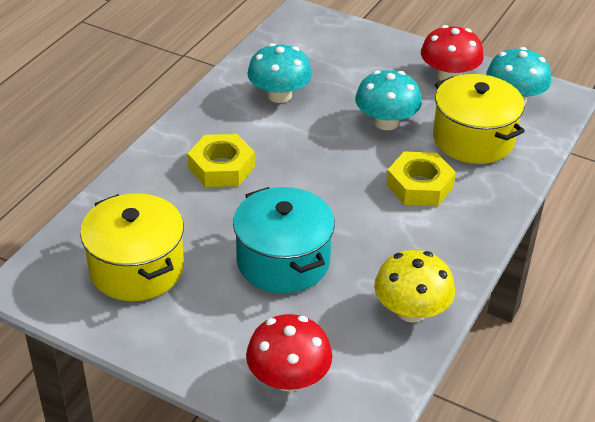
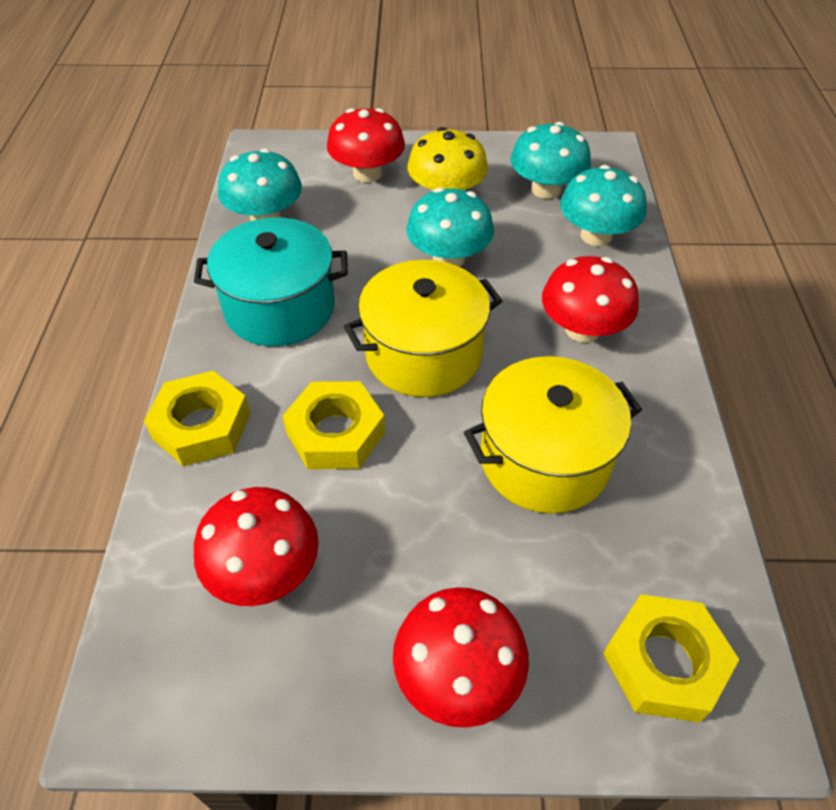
red mushroom: 2 -> 4
turquoise mushroom: 3 -> 4
yellow nut: 2 -> 3

